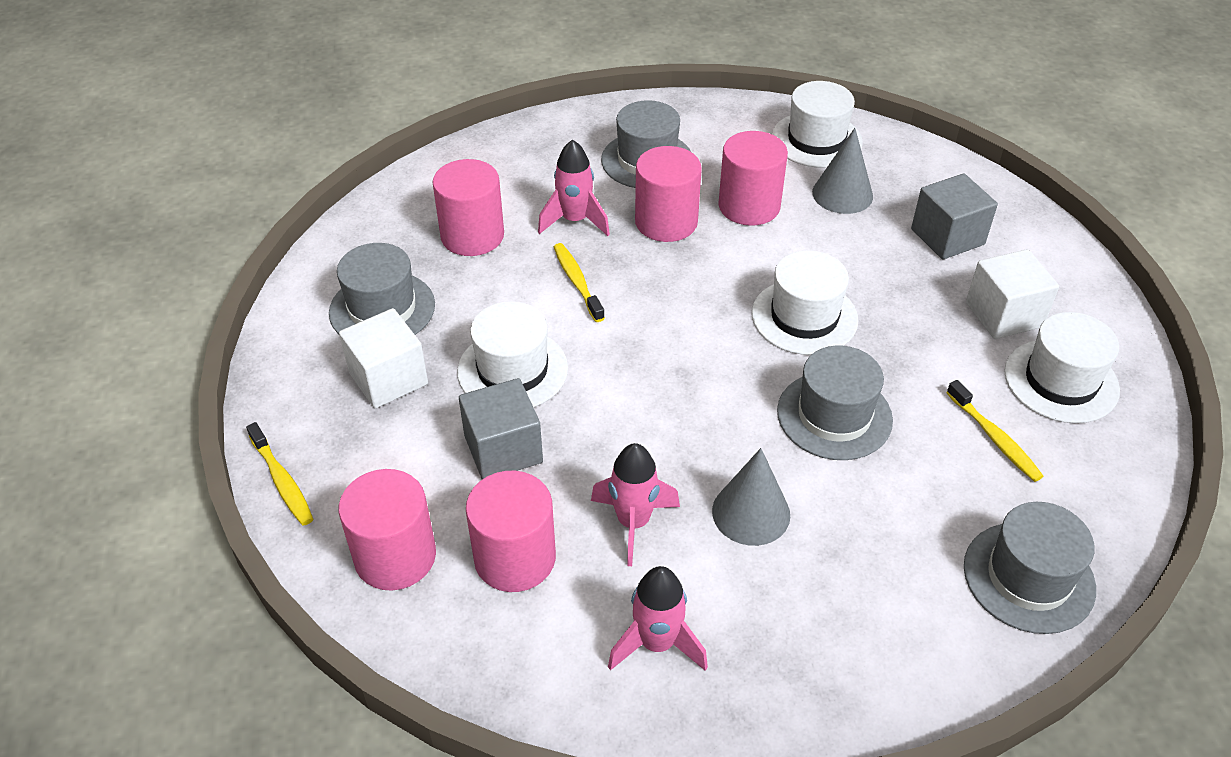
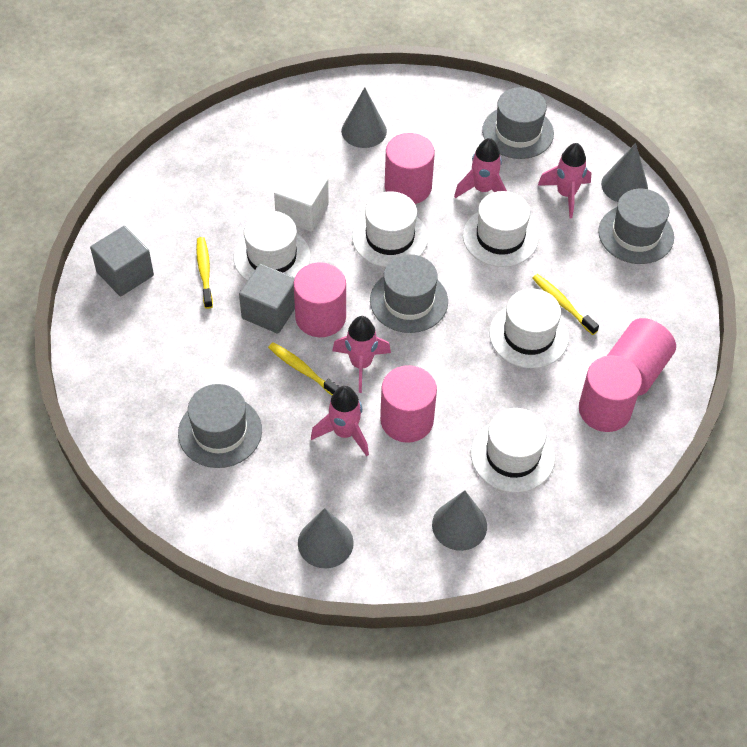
grey cone: 2 -> 4
pink rocket: 3 -> 4
white cube: 2 -> 1
white hat: 4 -> 5

